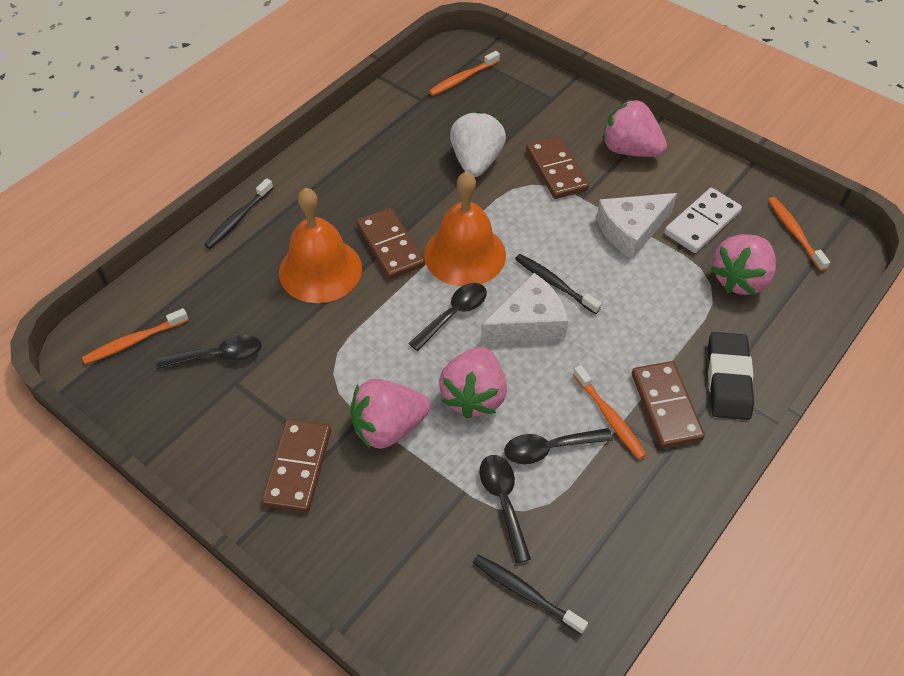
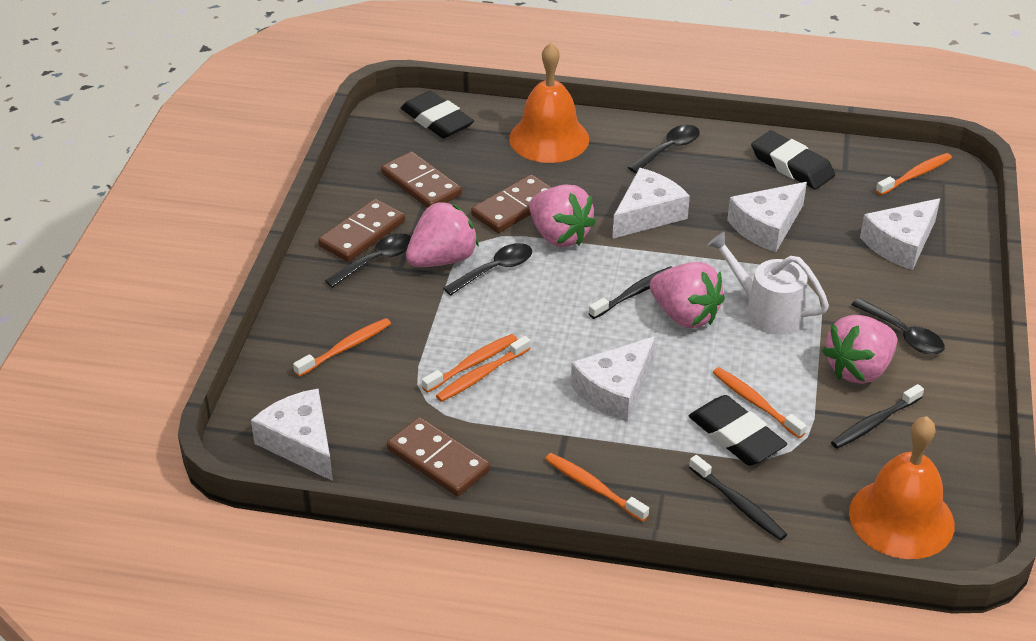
black eraser: 1 -> 3
orange toothbrush: 4 -> 6
white cheese: 2 -> 5
white domino: 1 -> 0
white strawberry: 1 -> 0
white watering can: 0 -> 1

